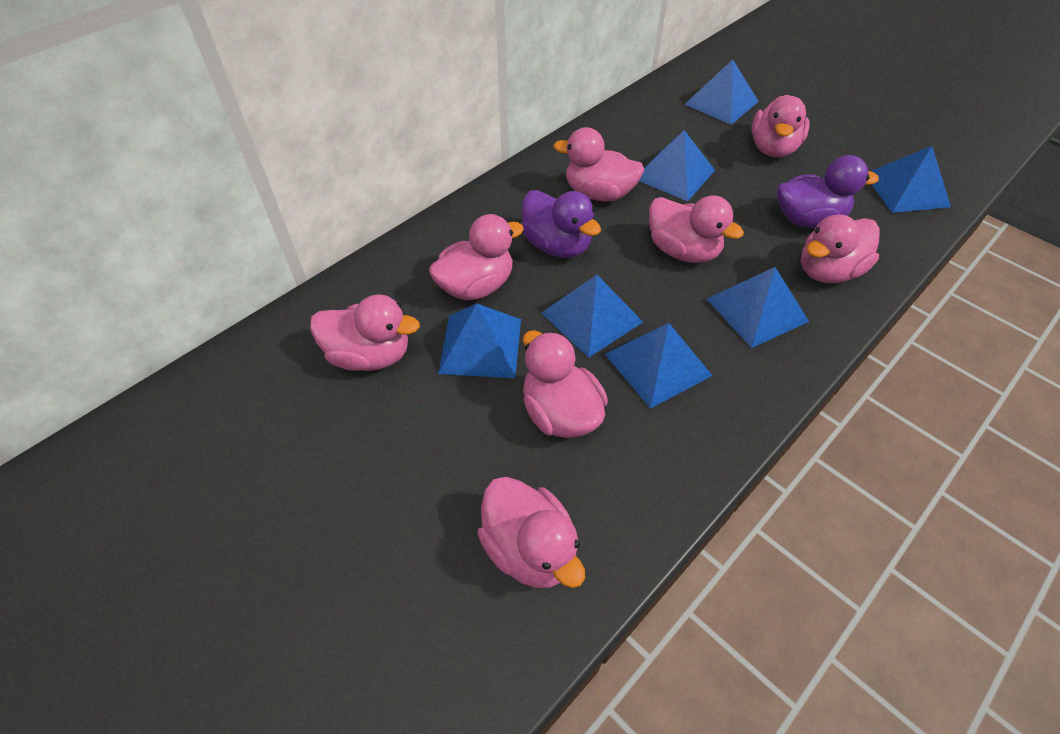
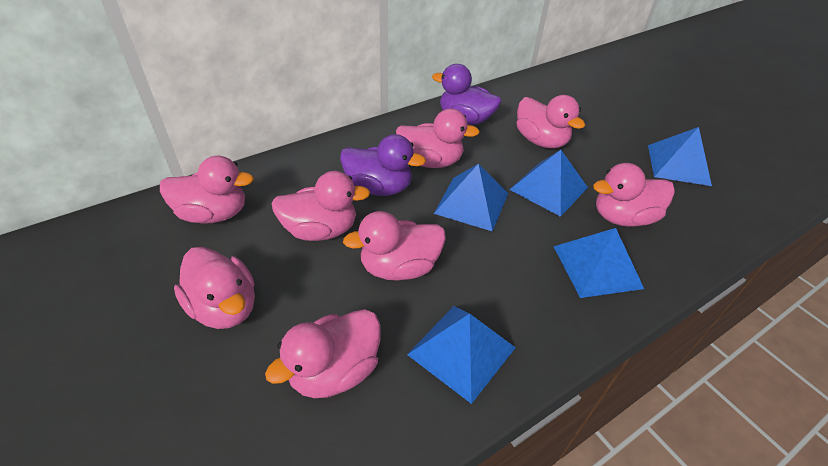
blue pyramid: 7 -> 5

